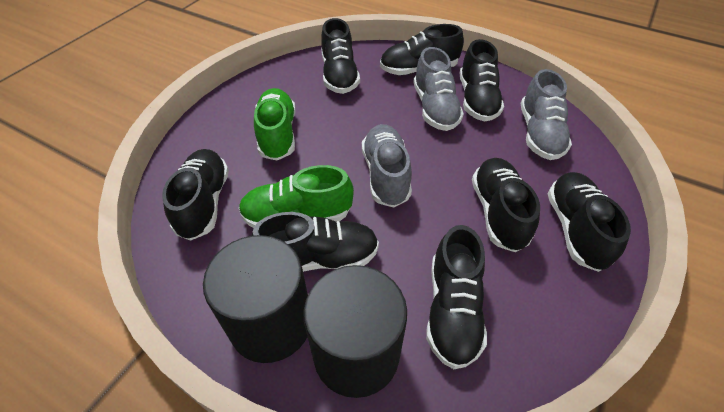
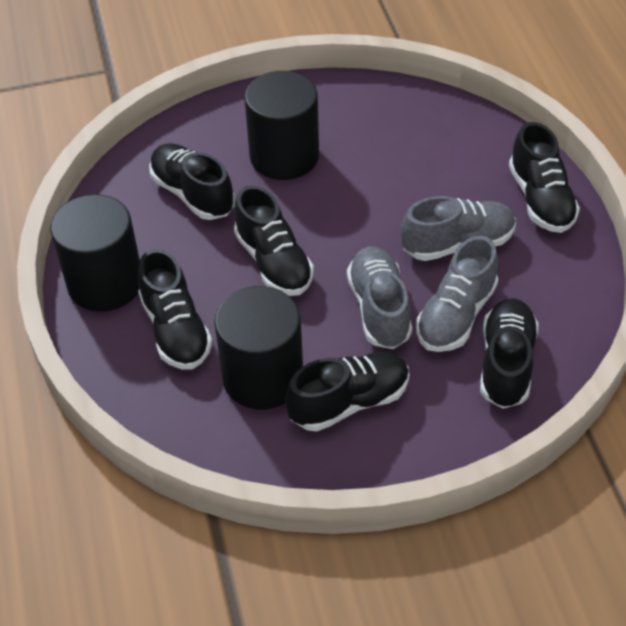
black cylinder: 2 -> 3
black shoe: 8 -> 6
green shoe: 2 -> 0

